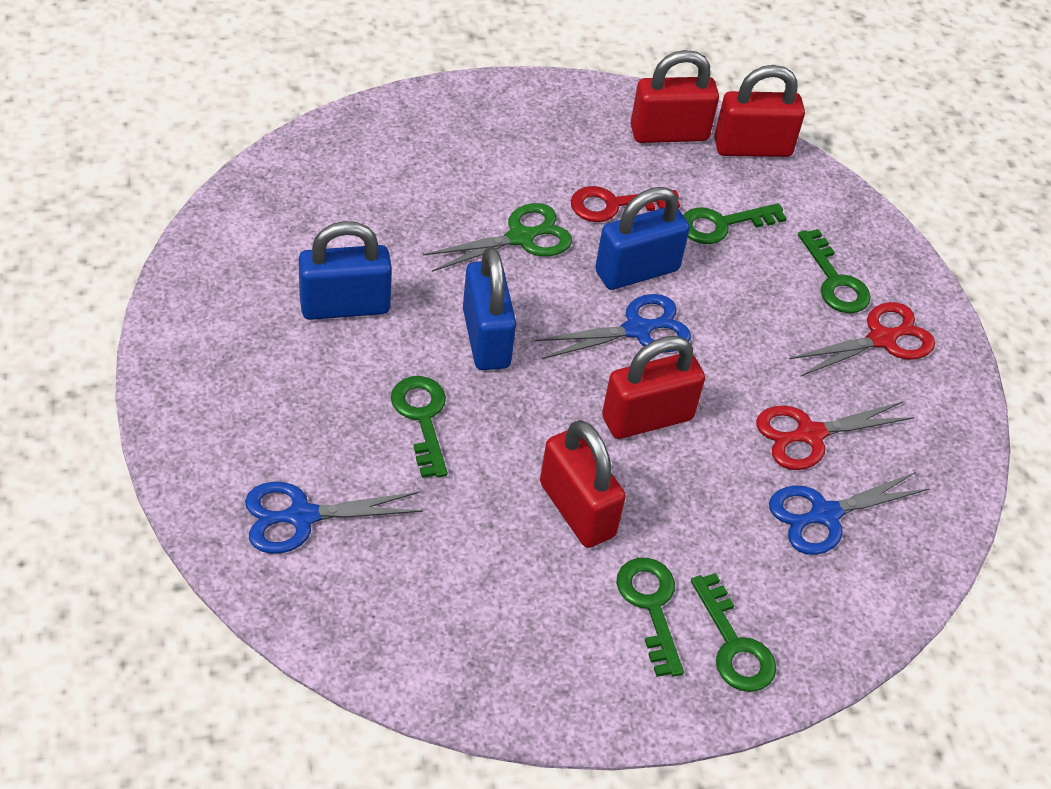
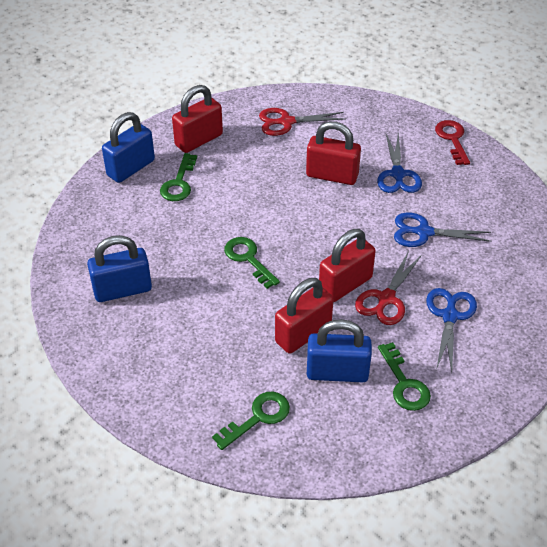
green key: 5 -> 4
green scissors: 1 -> 0

